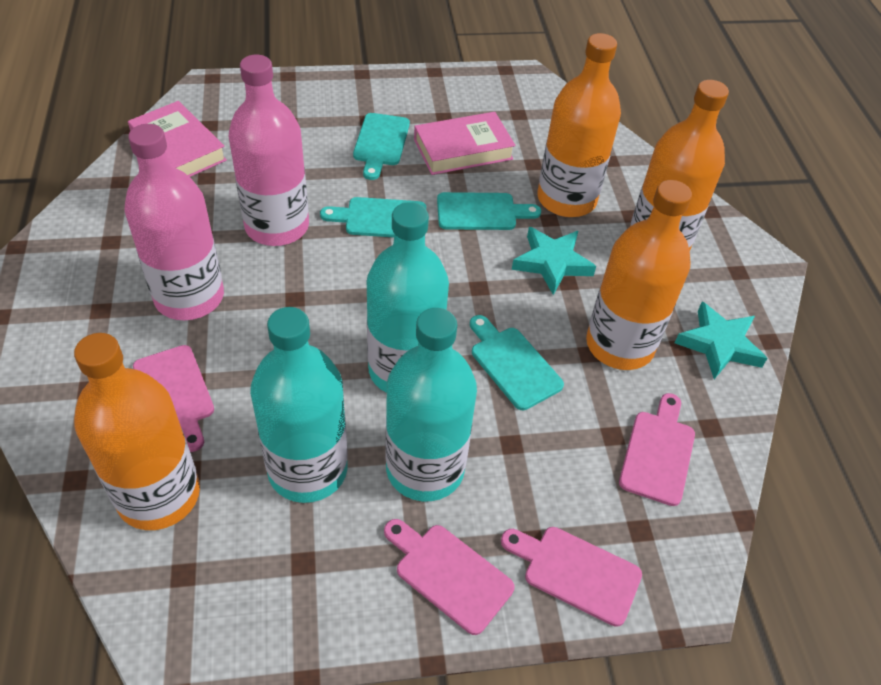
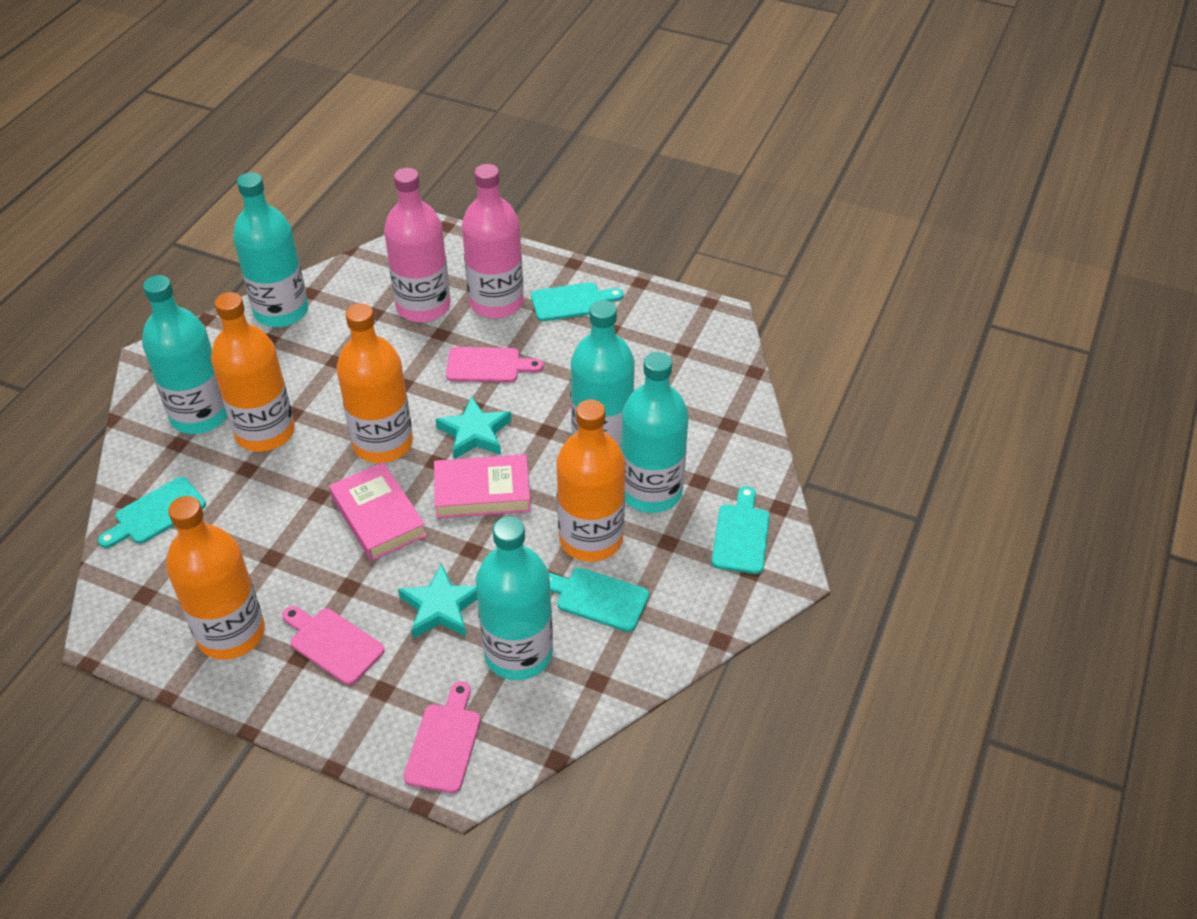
pink cutting board: 4 -> 3
turquoise bottle: 3 -> 5

